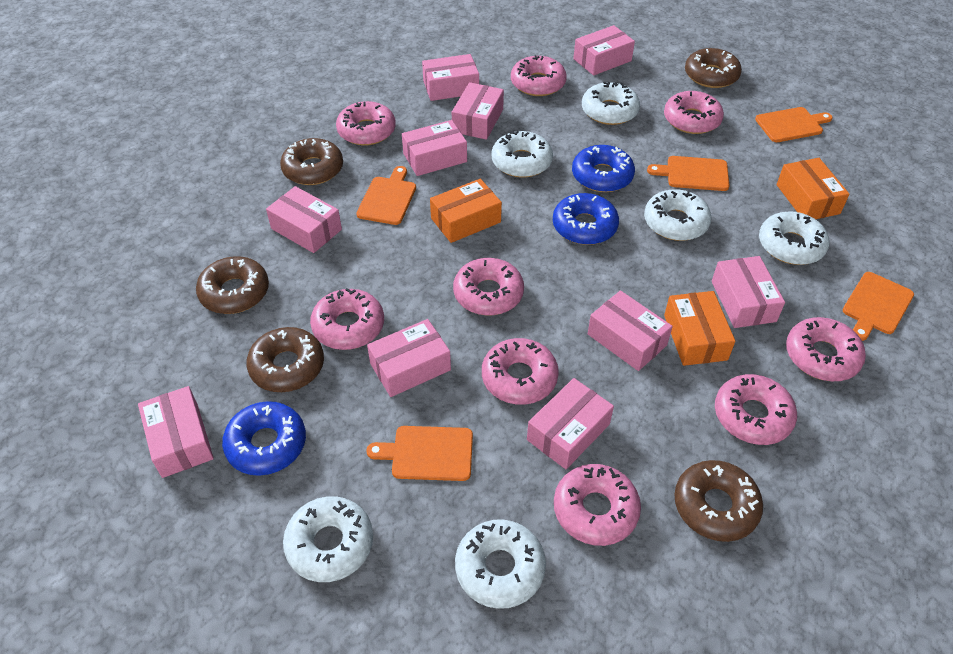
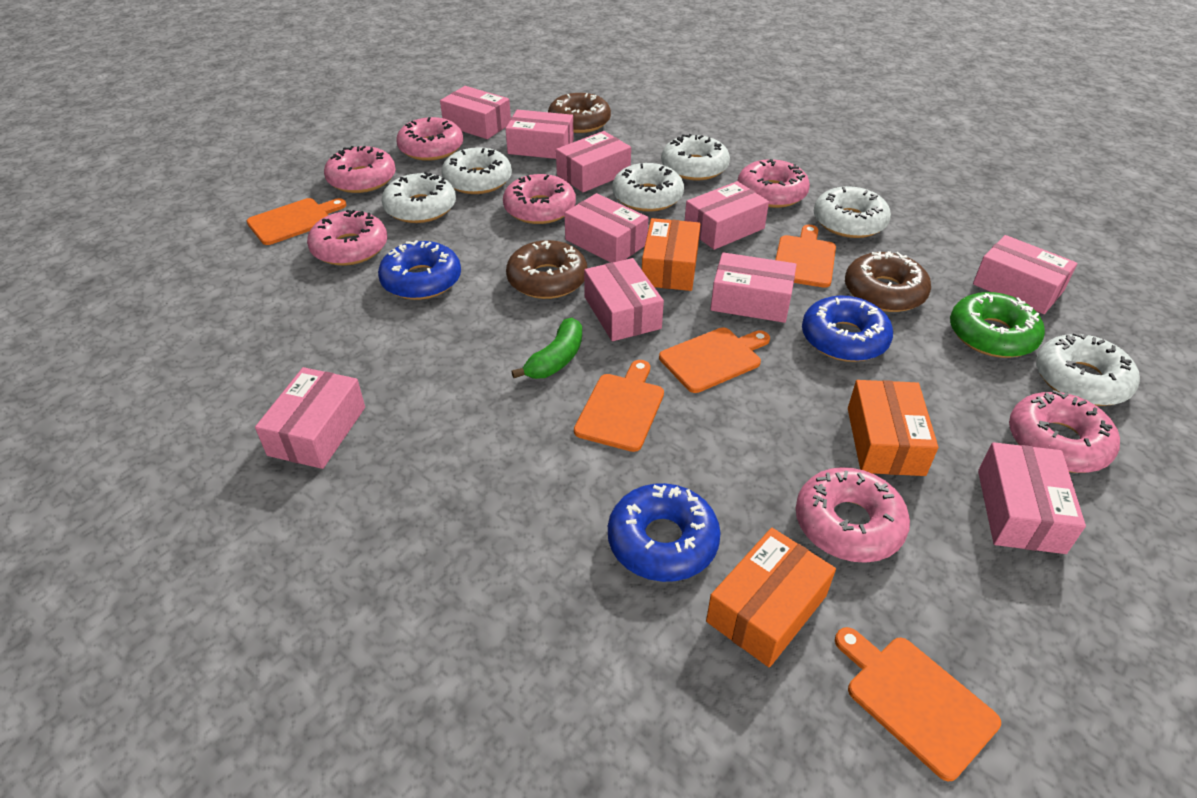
brown donut: 5 -> 3
green banana: 0 -> 1
green donut: 0 -> 1
pink donut: 9 -> 7

